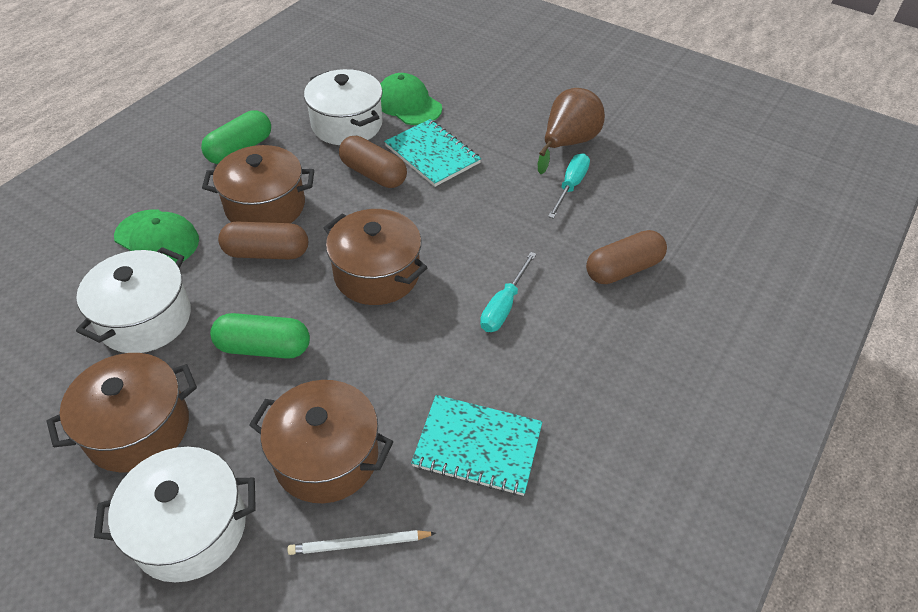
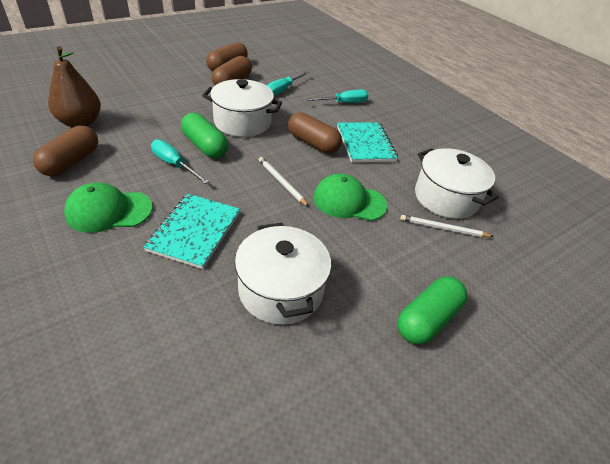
brown capsule: 3 -> 4
brown pot: 4 -> 0
turquoise screwdriver: 2 -> 3
white pencil: 1 -> 2

